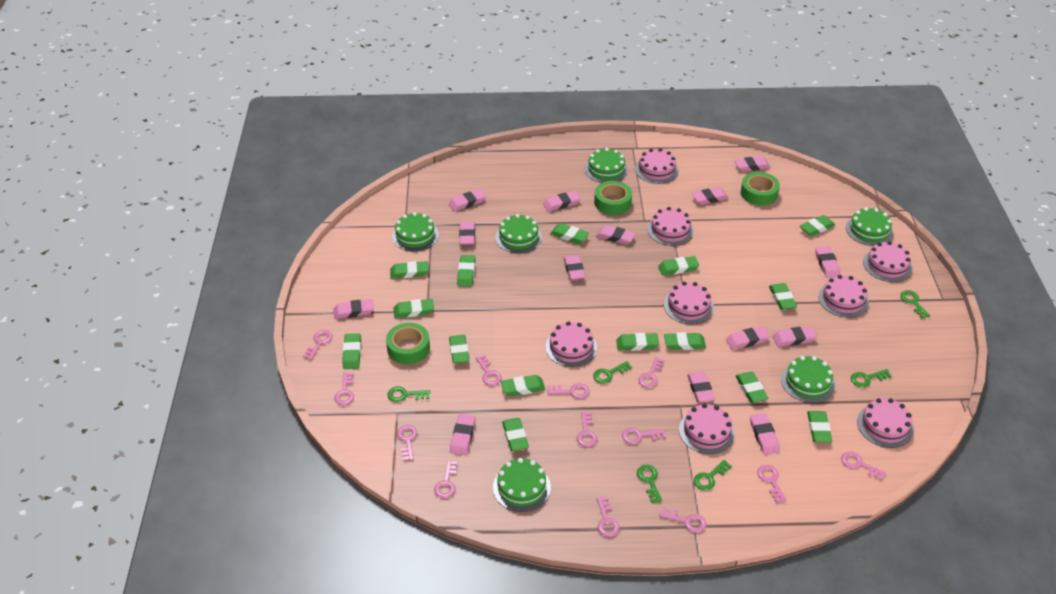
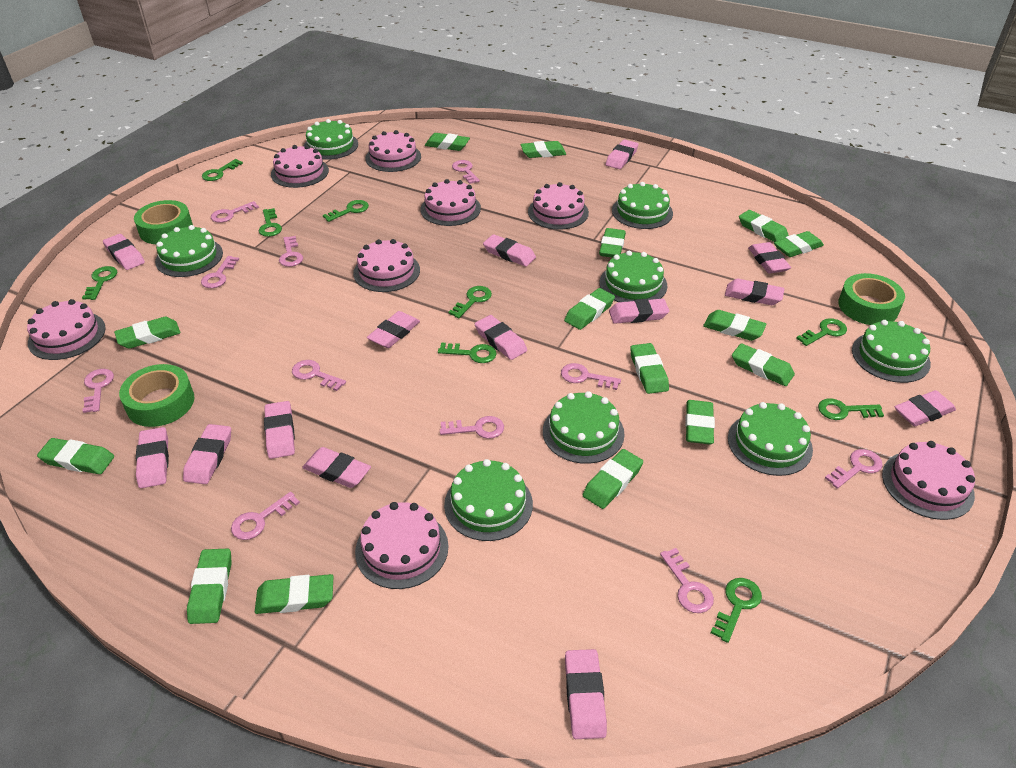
green cake: 6 -> 8
green key: 6 -> 9
pink key: 13 -> 11

